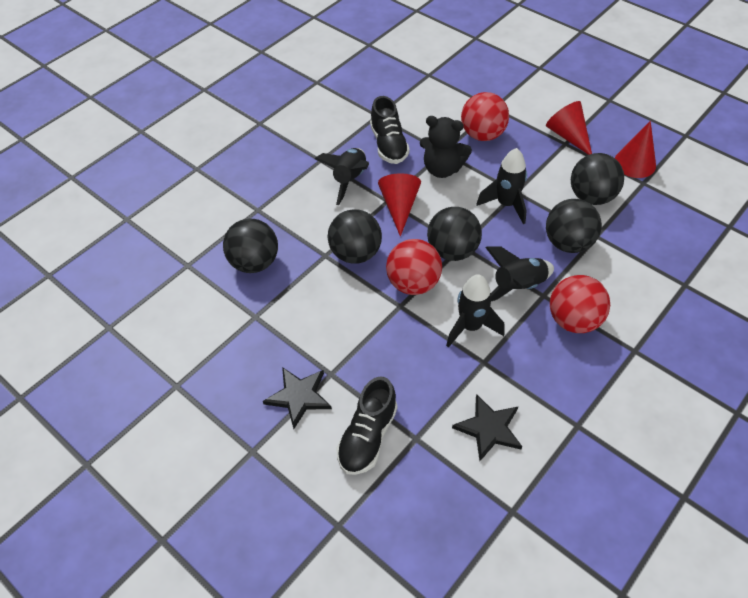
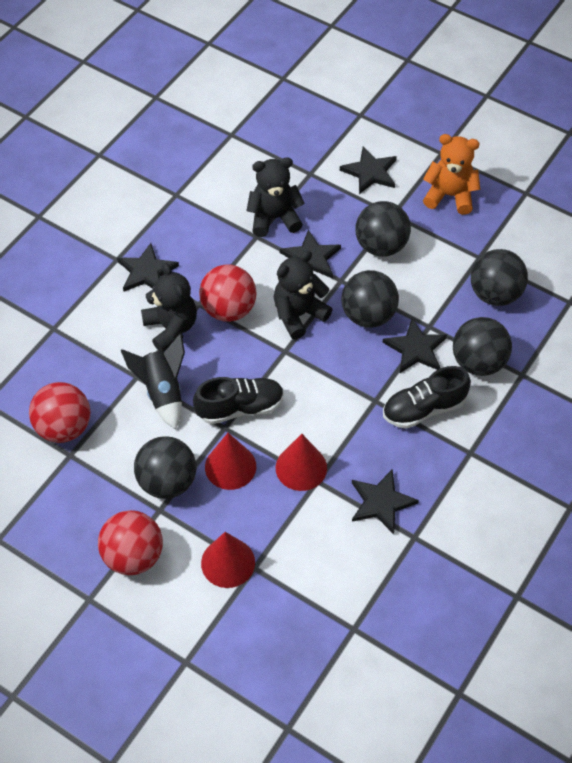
black rocket: 4 -> 1
black star: 2 -> 5
black teddy bear: 1 -> 3
orange teddy bear: 0 -> 1

